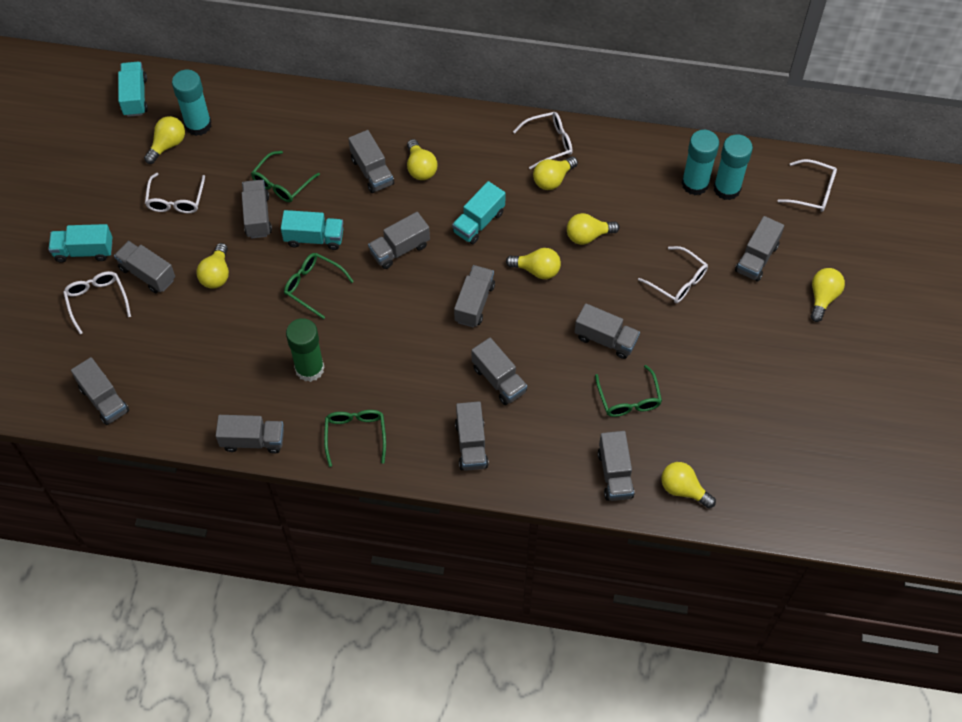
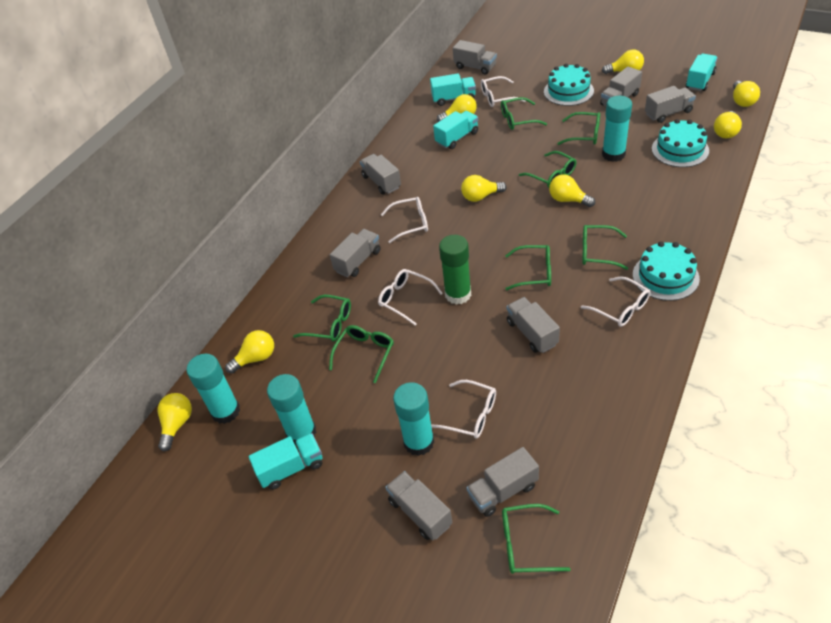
green glasses: 4 -> 8
grey truck: 12 -> 8
turquoise cake: 0 -> 3
turquoise glue stick: 3 -> 4

